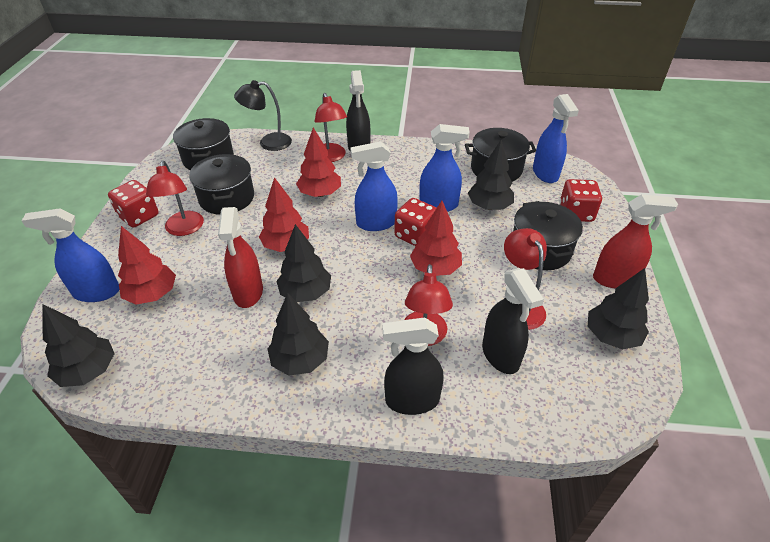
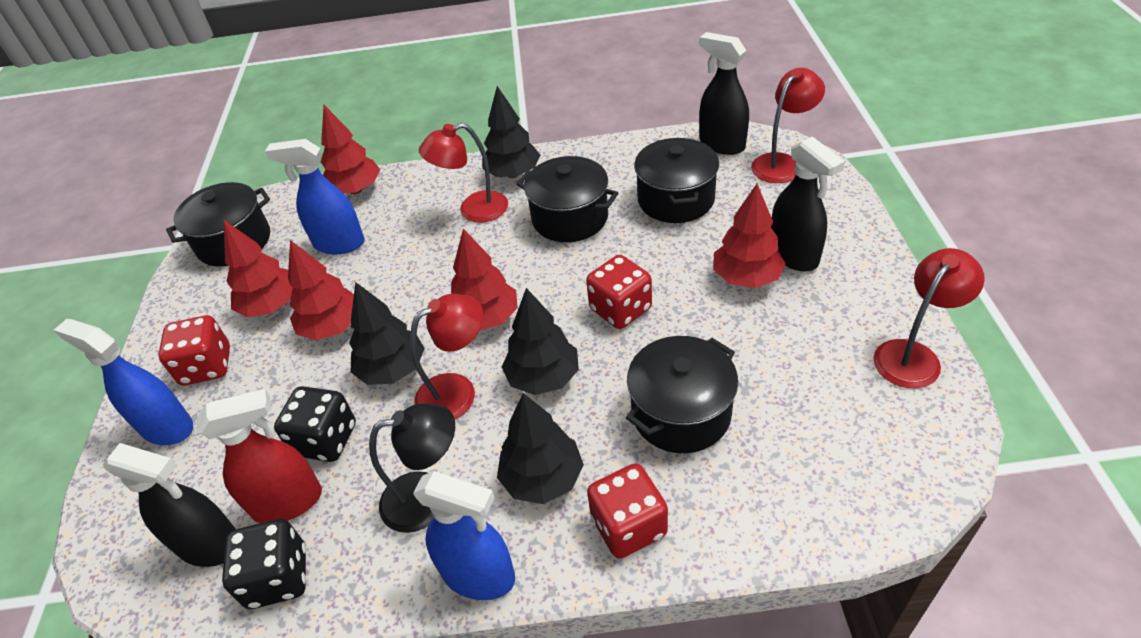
black dice: 0 -> 2
black tree: 5 -> 4
blue spray bottle: 4 -> 3
red spray bottle: 2 -> 1
red tree: 4 -> 5

